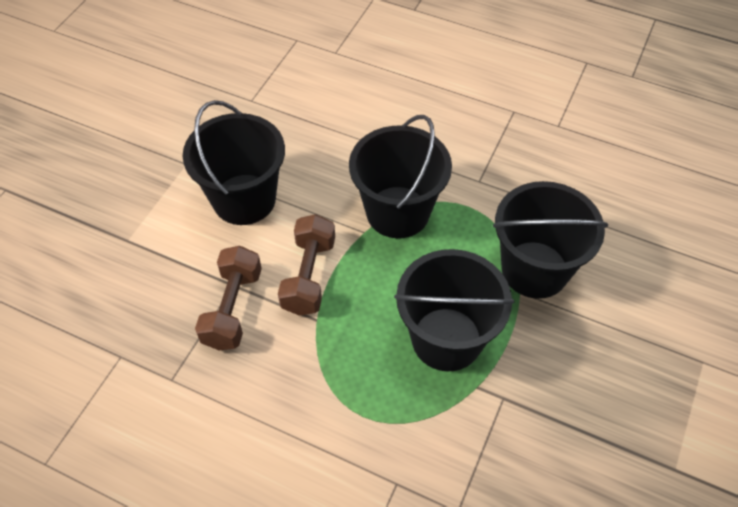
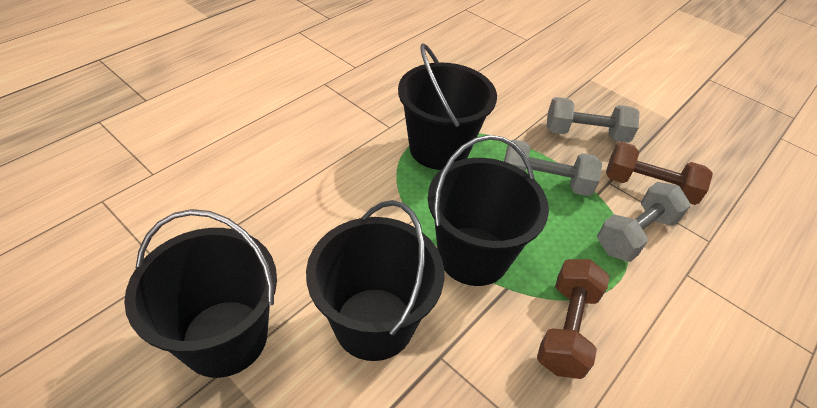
grey dumbbell: 0 -> 3

